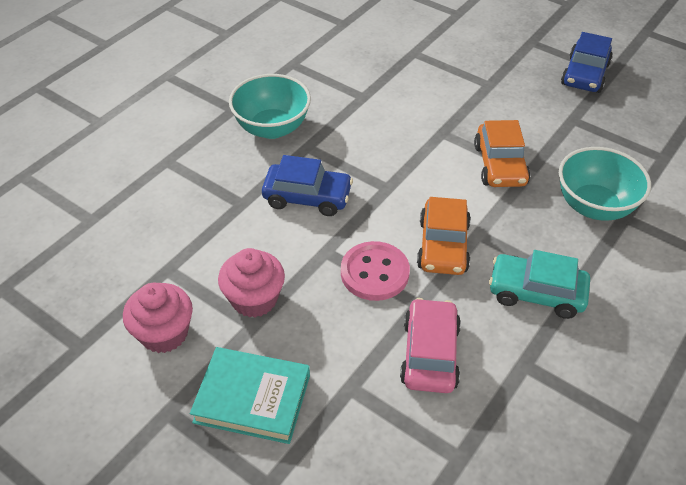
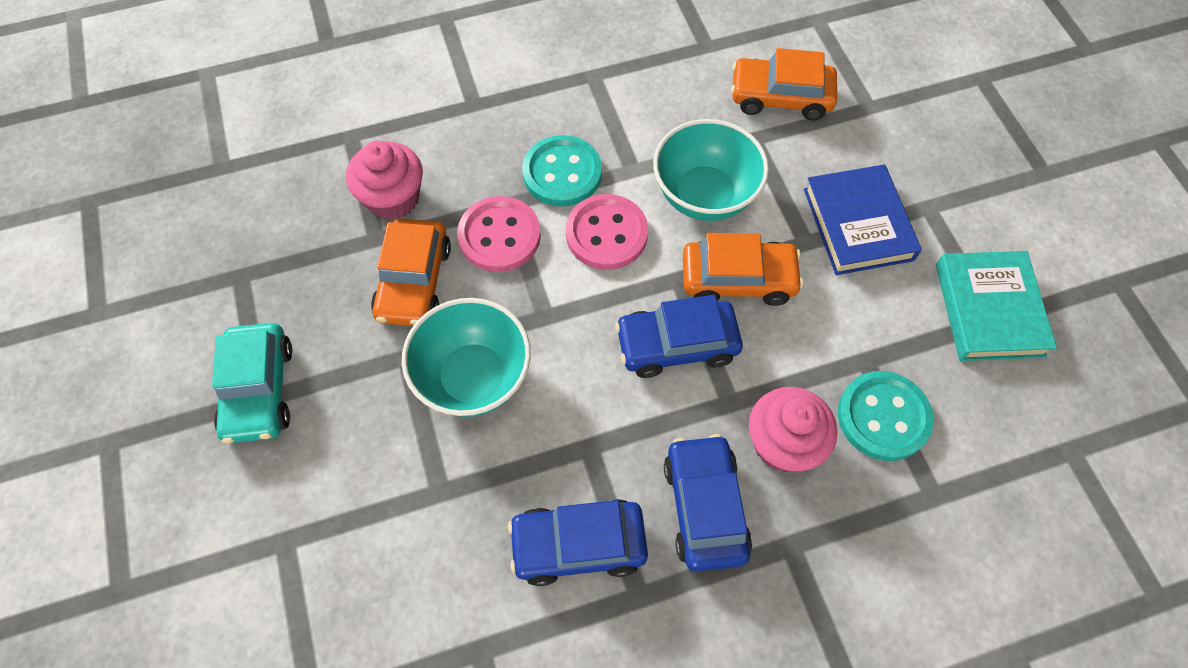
blue book: 0 -> 1
blue car: 2 -> 3
orange car: 2 -> 3
pink button: 1 -> 2
pink car: 1 -> 0
turquoise button: 0 -> 2

